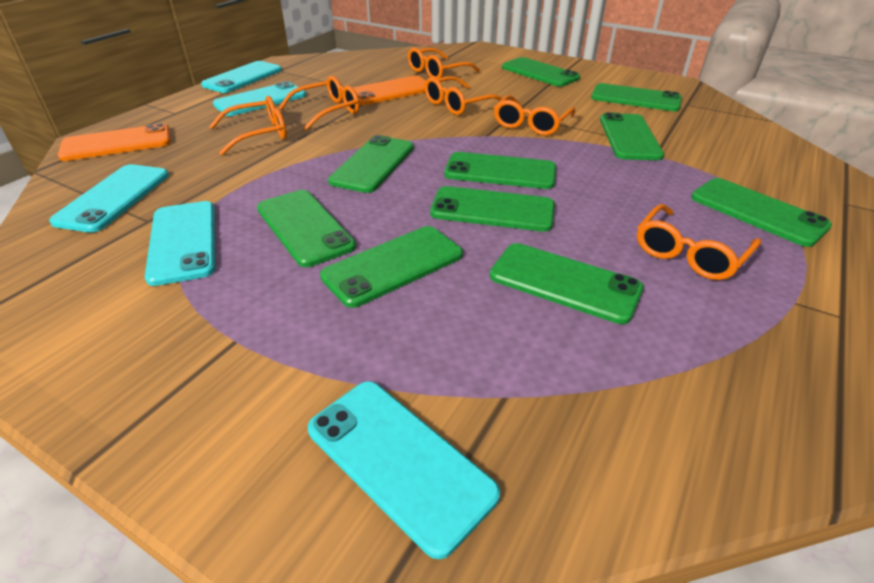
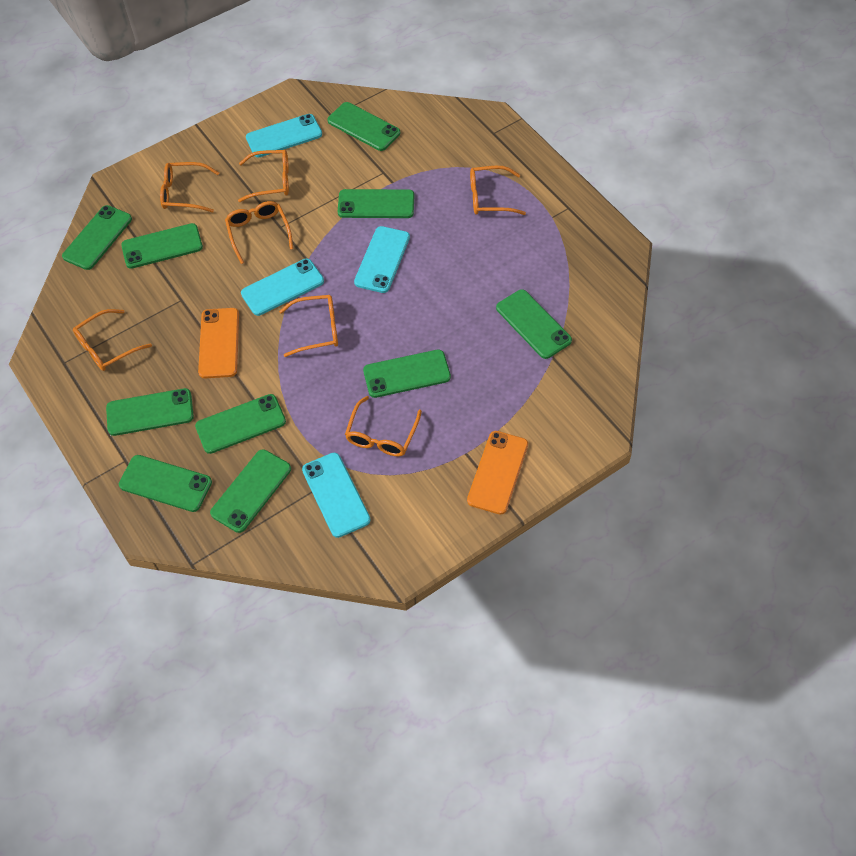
orange glasses: 6 -> 7
turquoise phone: 5 -> 4

